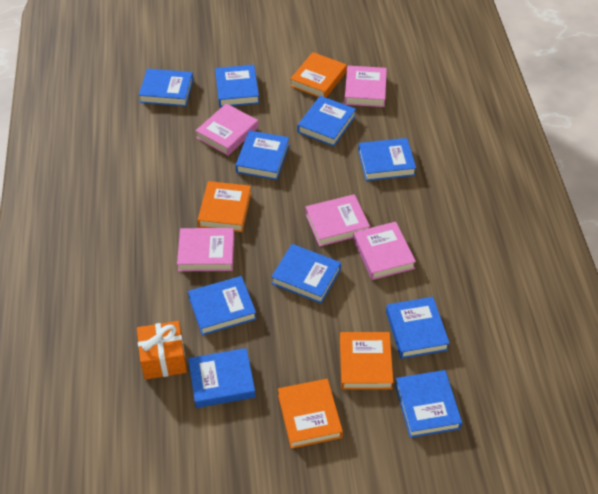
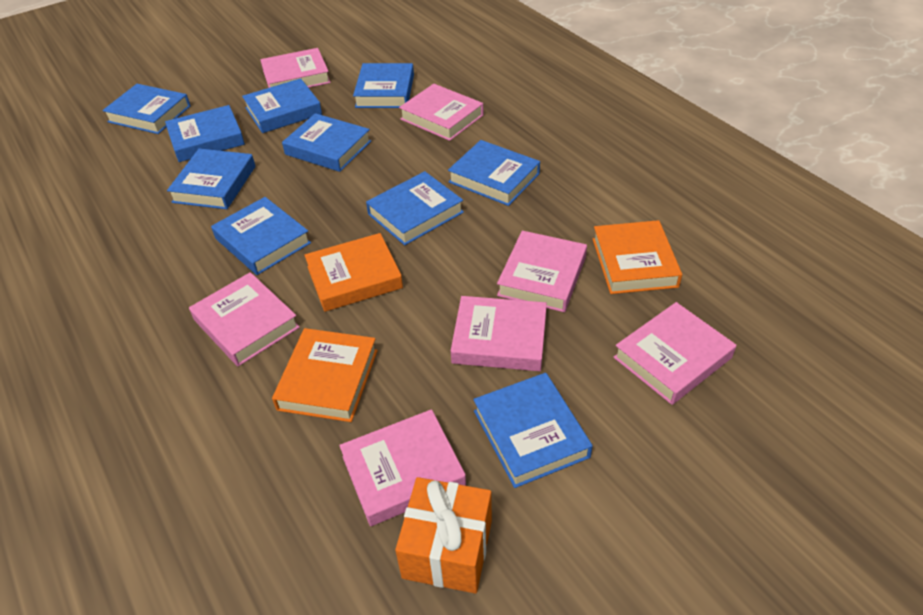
orange book: 4 -> 3
pink book: 5 -> 7

